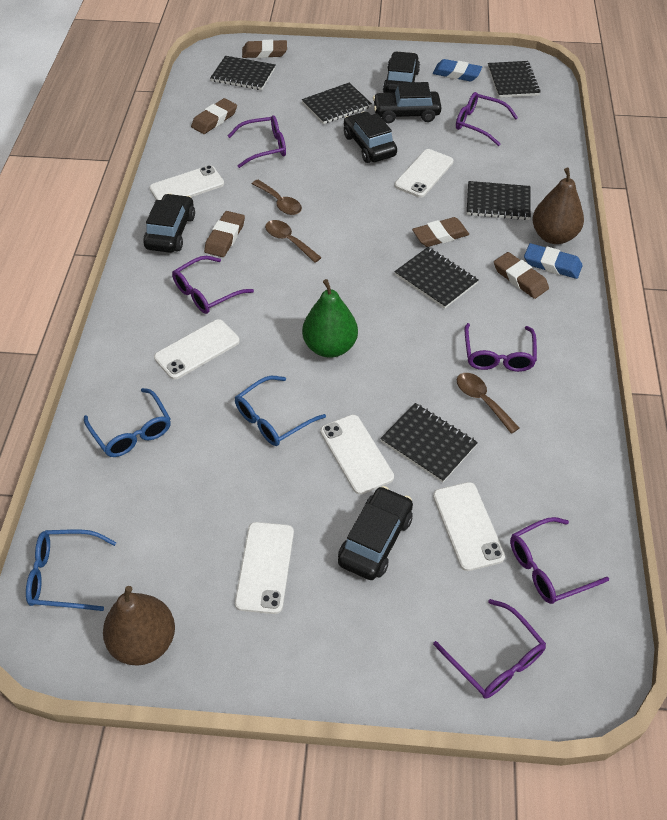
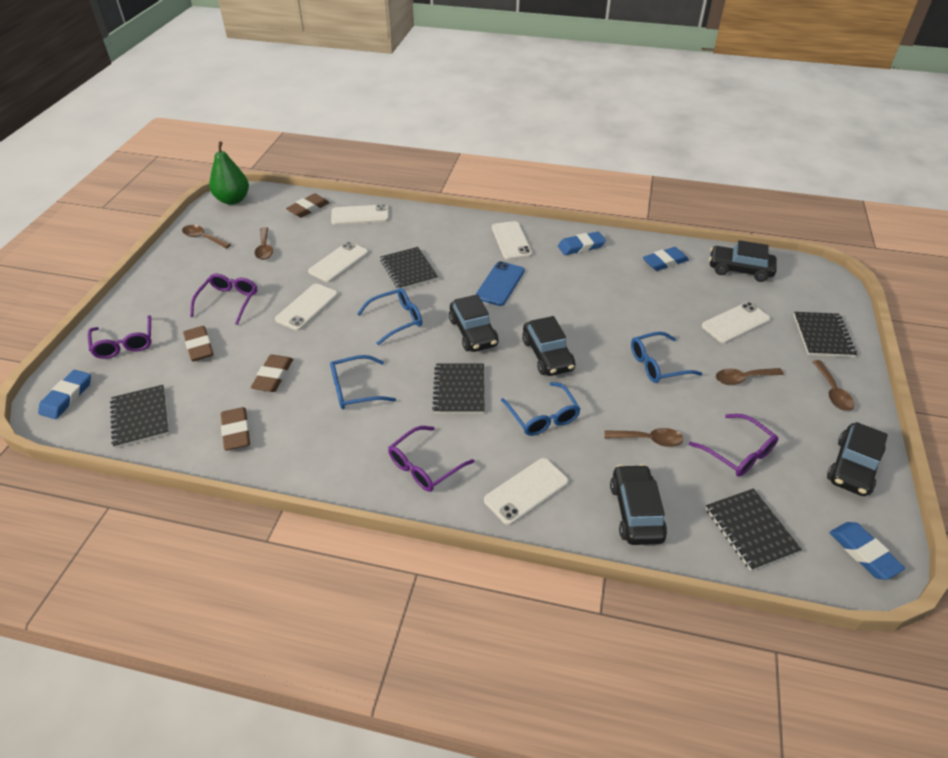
black notebook: 6 -> 5
blue eraser: 2 -> 4
blue glasses: 3 -> 4
blue phone: 0 -> 1
brown eraser: 5 -> 4
brown pear: 2 -> 0
brown spoon: 3 -> 5
purple glasses: 6 -> 4

